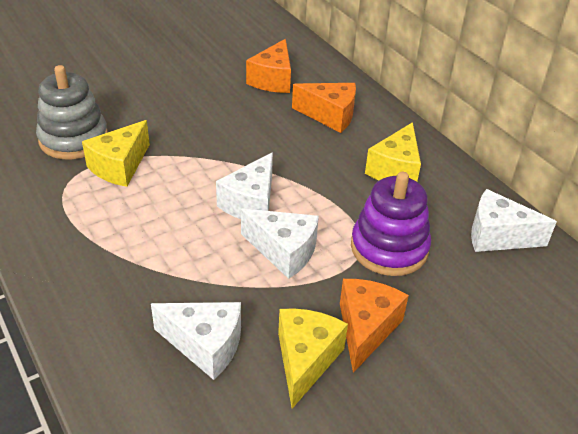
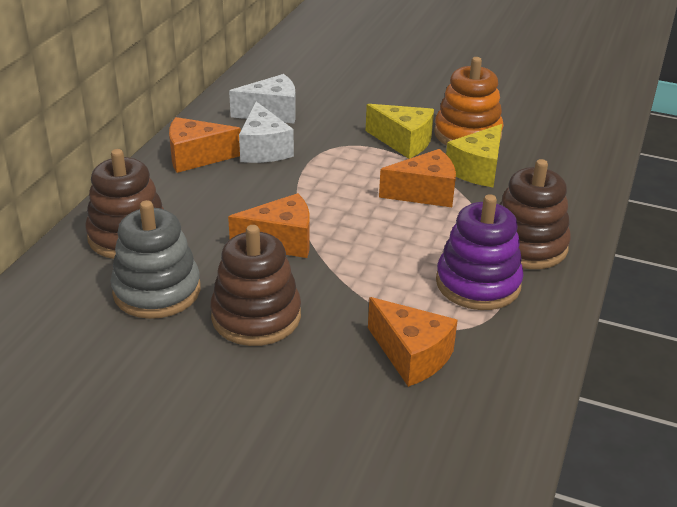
brown stacking toy: 0 -> 3
orange cheese: 3 -> 4
orange stacking toy: 0 -> 1
white cheese: 4 -> 2
yellow cheese: 3 -> 2

